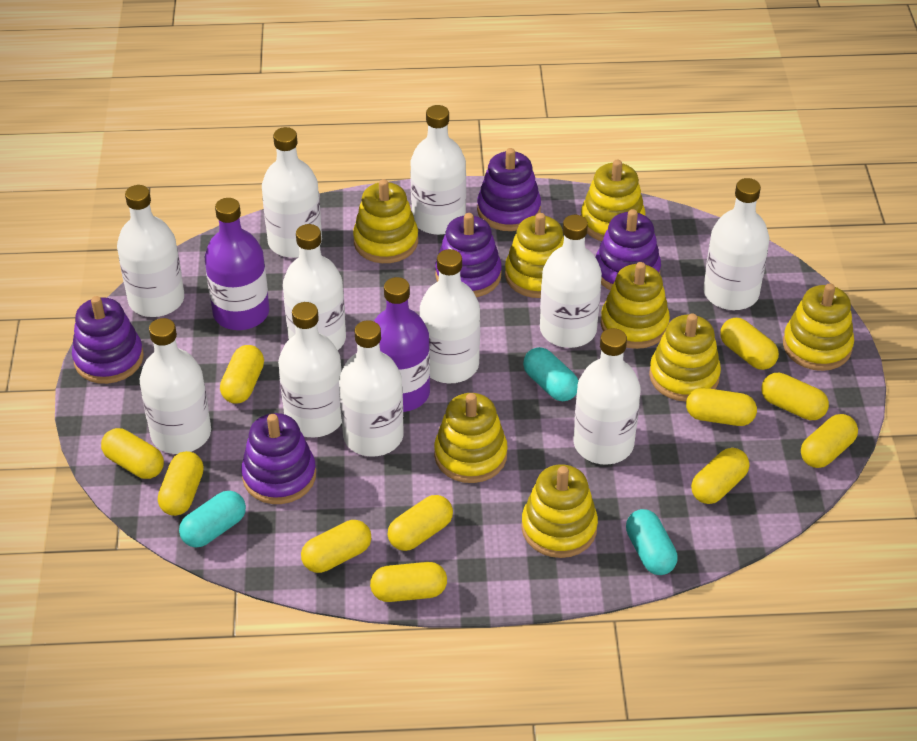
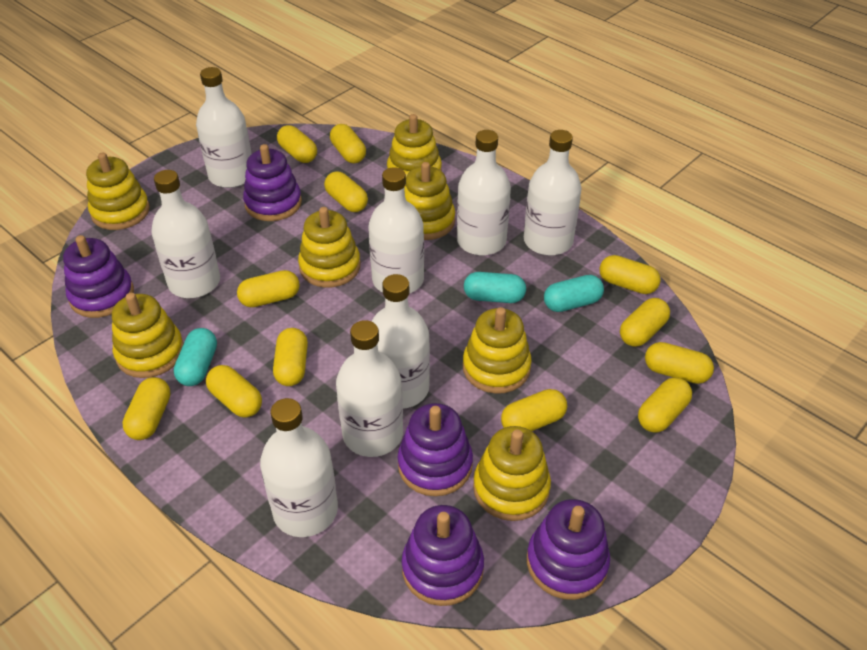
purple bottle: 2 -> 0
white bottle: 11 -> 8
yellow capsule: 11 -> 12
yellow stacking toy: 8 -> 7

